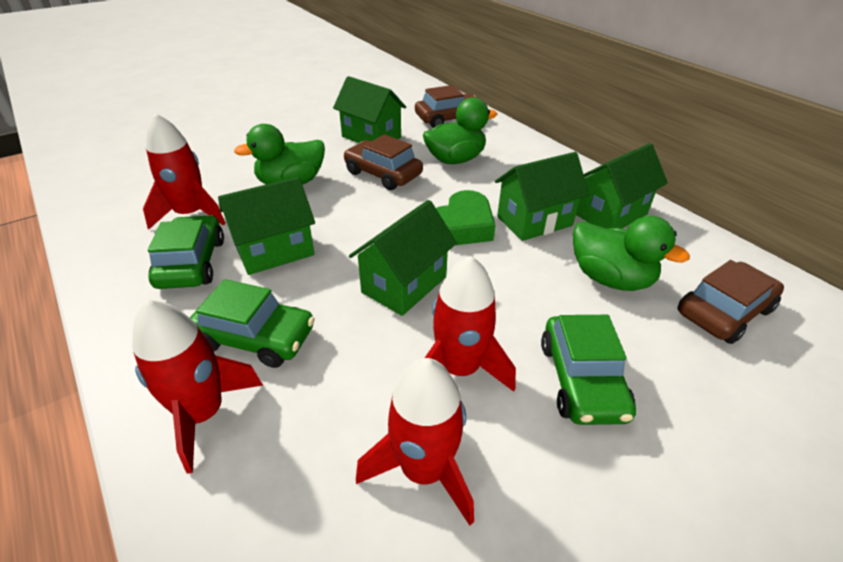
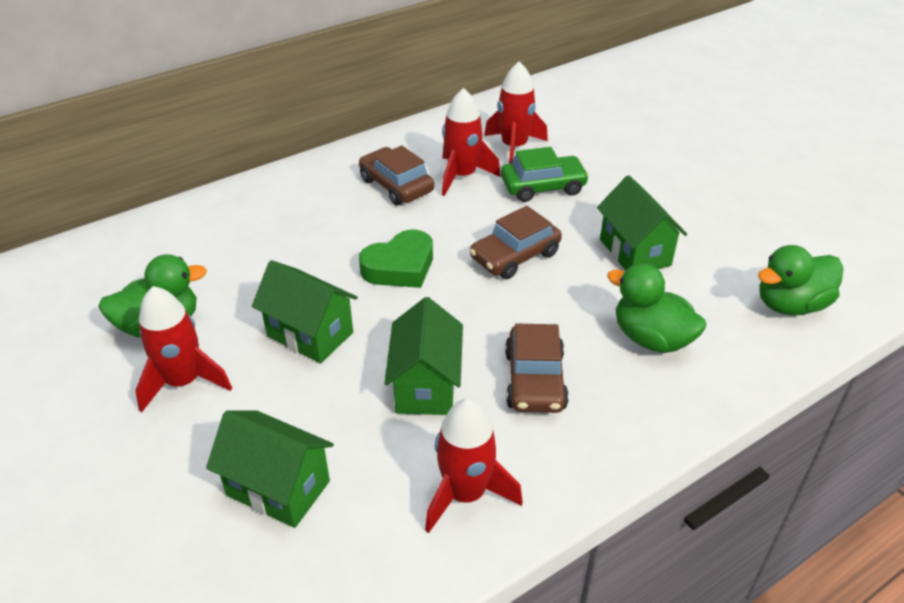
green car: 3 -> 1
green house: 5 -> 4

